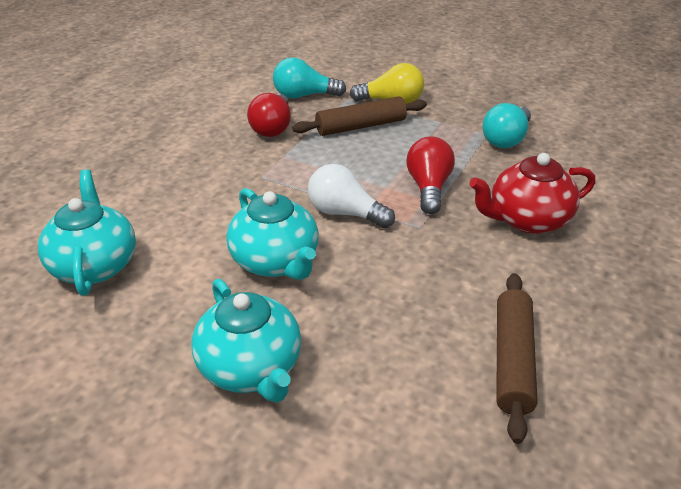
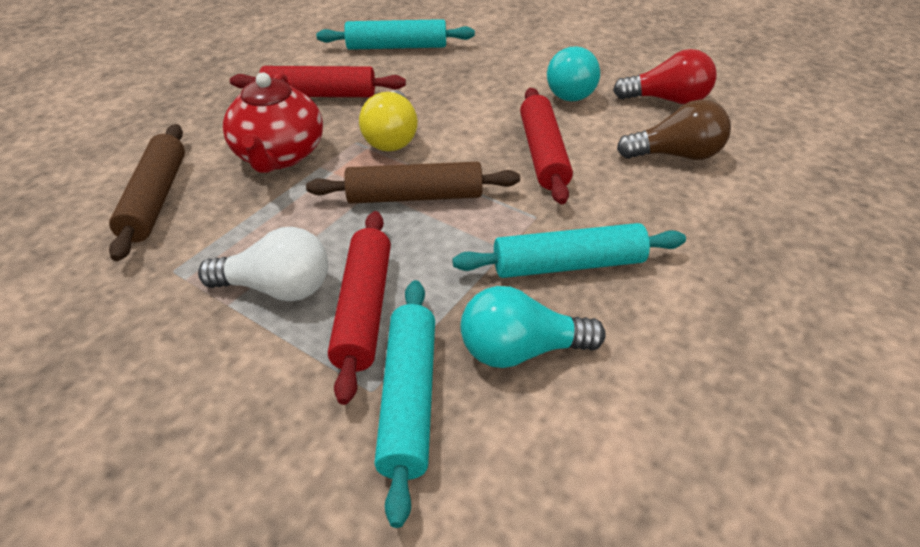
brown light bulb: 0 -> 1
red light bulb: 2 -> 1
red rolling pin: 0 -> 3
turquoise rolling pin: 0 -> 3
turquoise teapot: 3 -> 0

